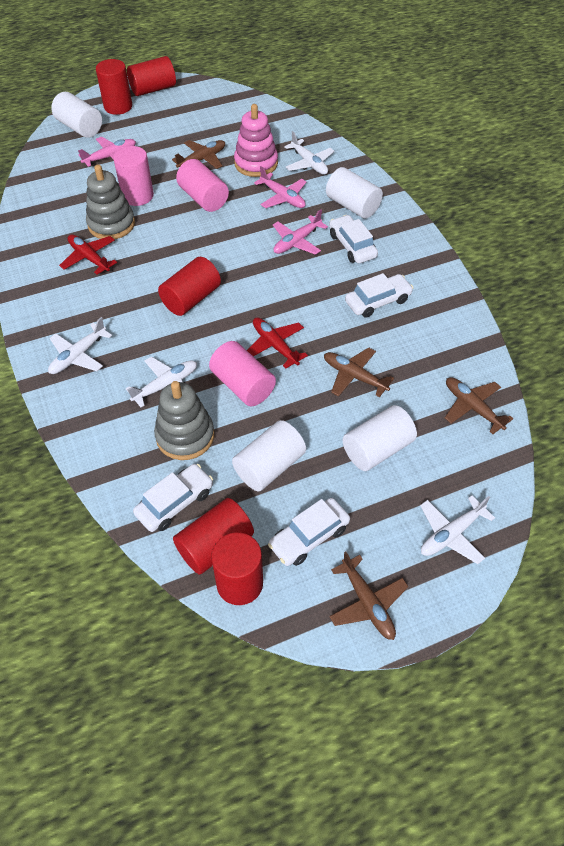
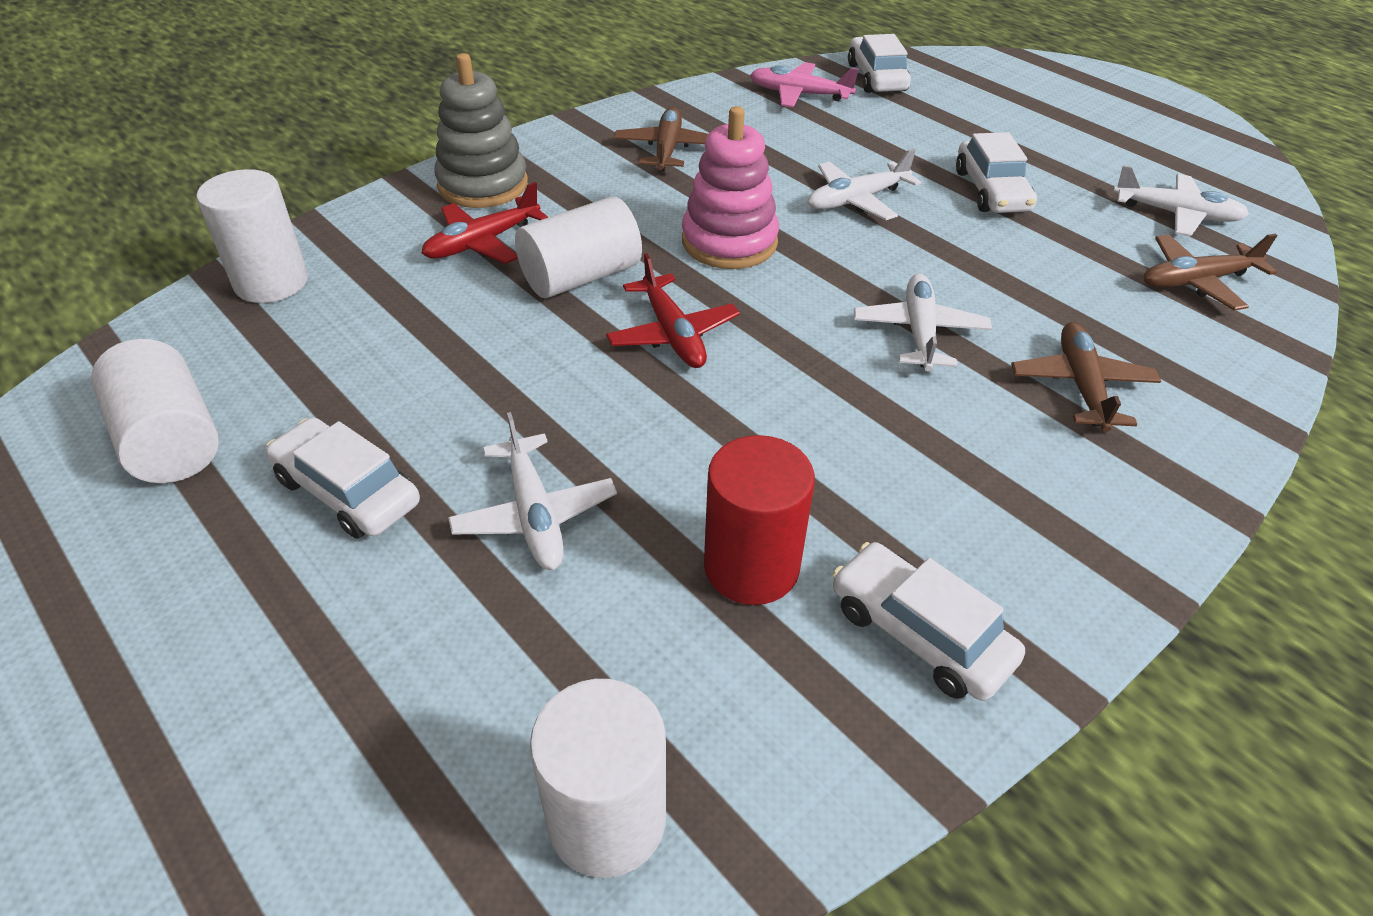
brown plane: 4 -> 3
grey stacking toy: 2 -> 1
pink cylinder: 3 -> 0
pink plane: 3 -> 1
red cylinder: 5 -> 1

